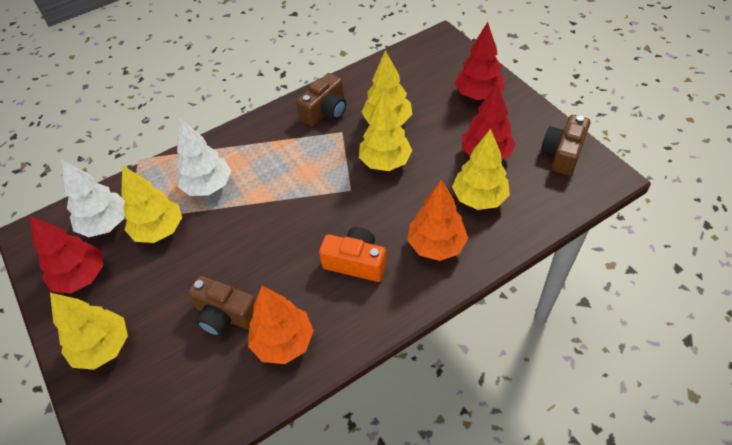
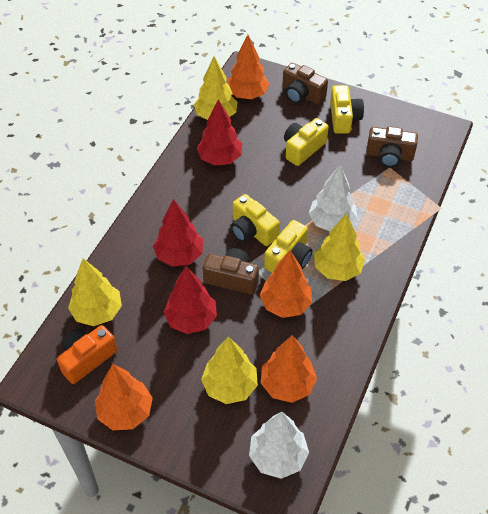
orange tree: 2 -> 4
yellow camera: 0 -> 4
yellow tree: 5 -> 4

